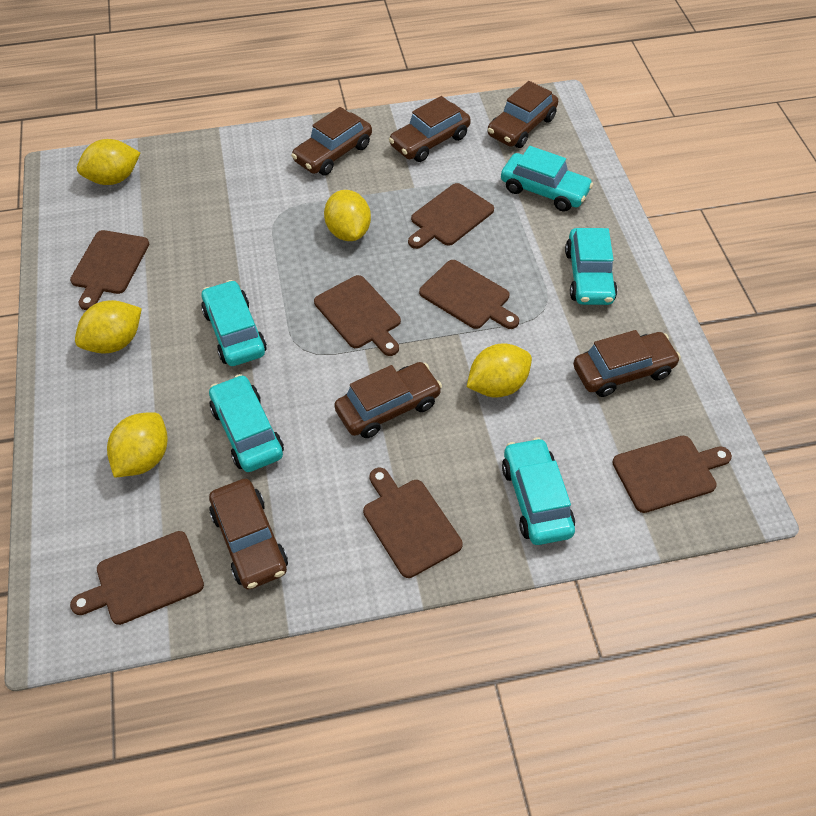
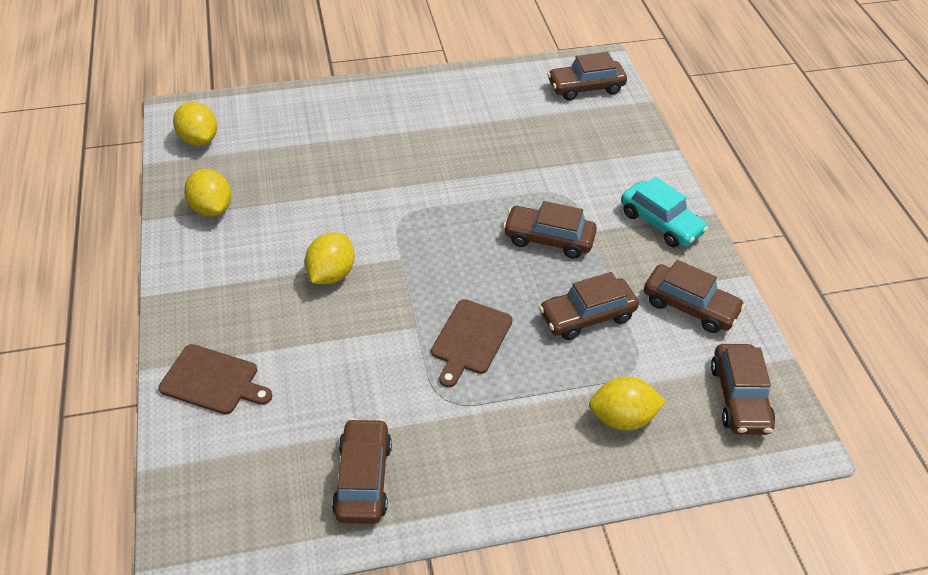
brown cutting board: 7 -> 2
turquoise car: 5 -> 1
yellow lemon: 5 -> 4

